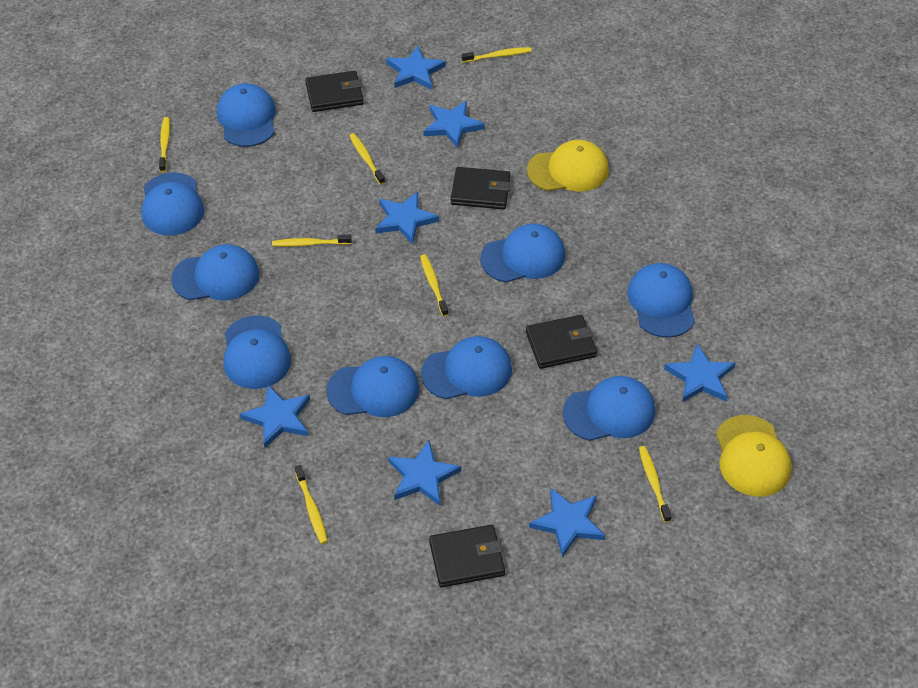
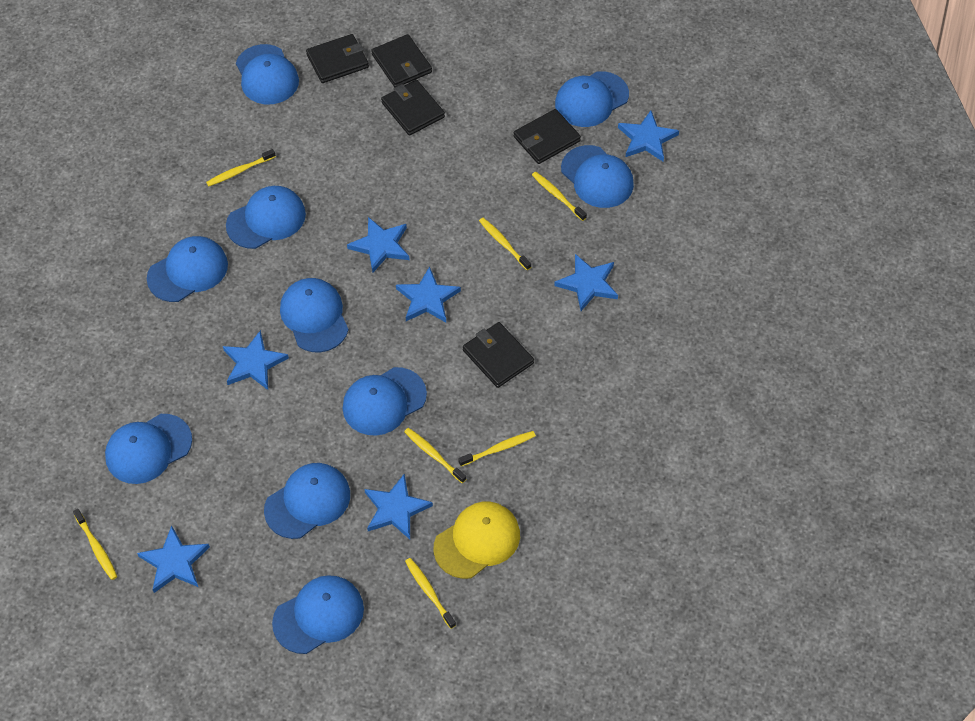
black wallet: 4 -> 5
blue cap: 9 -> 10
yellow cap: 2 -> 1

